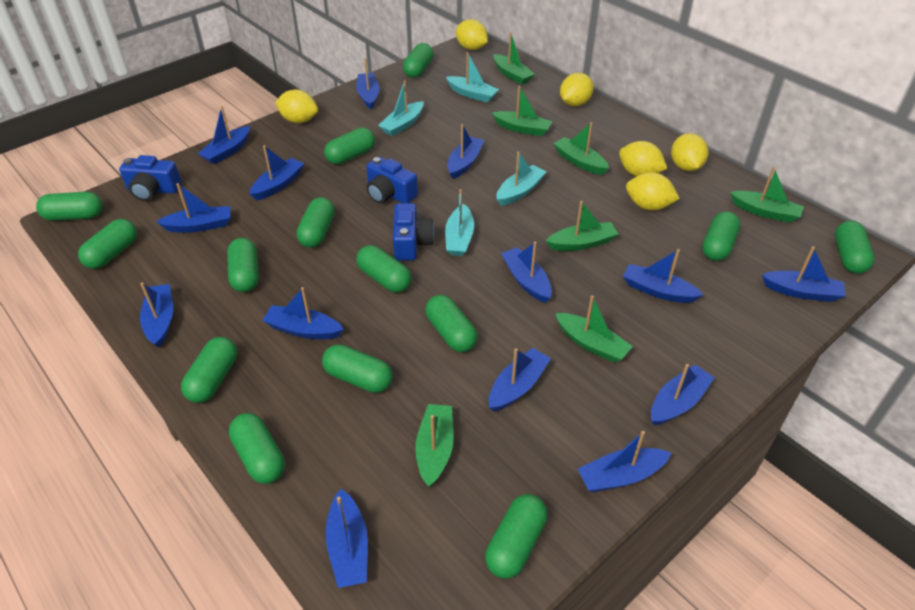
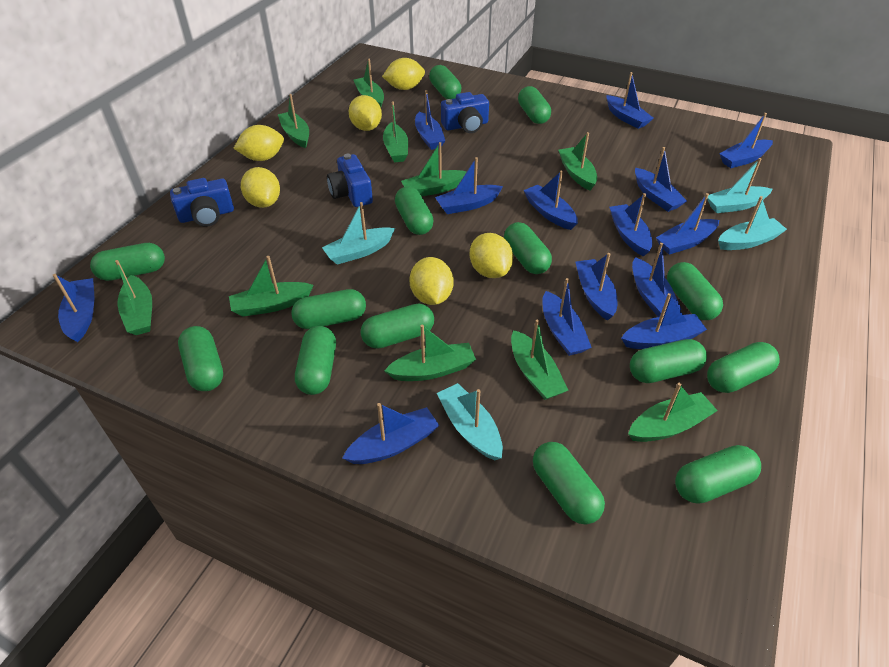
green boat: 7 -> 10

